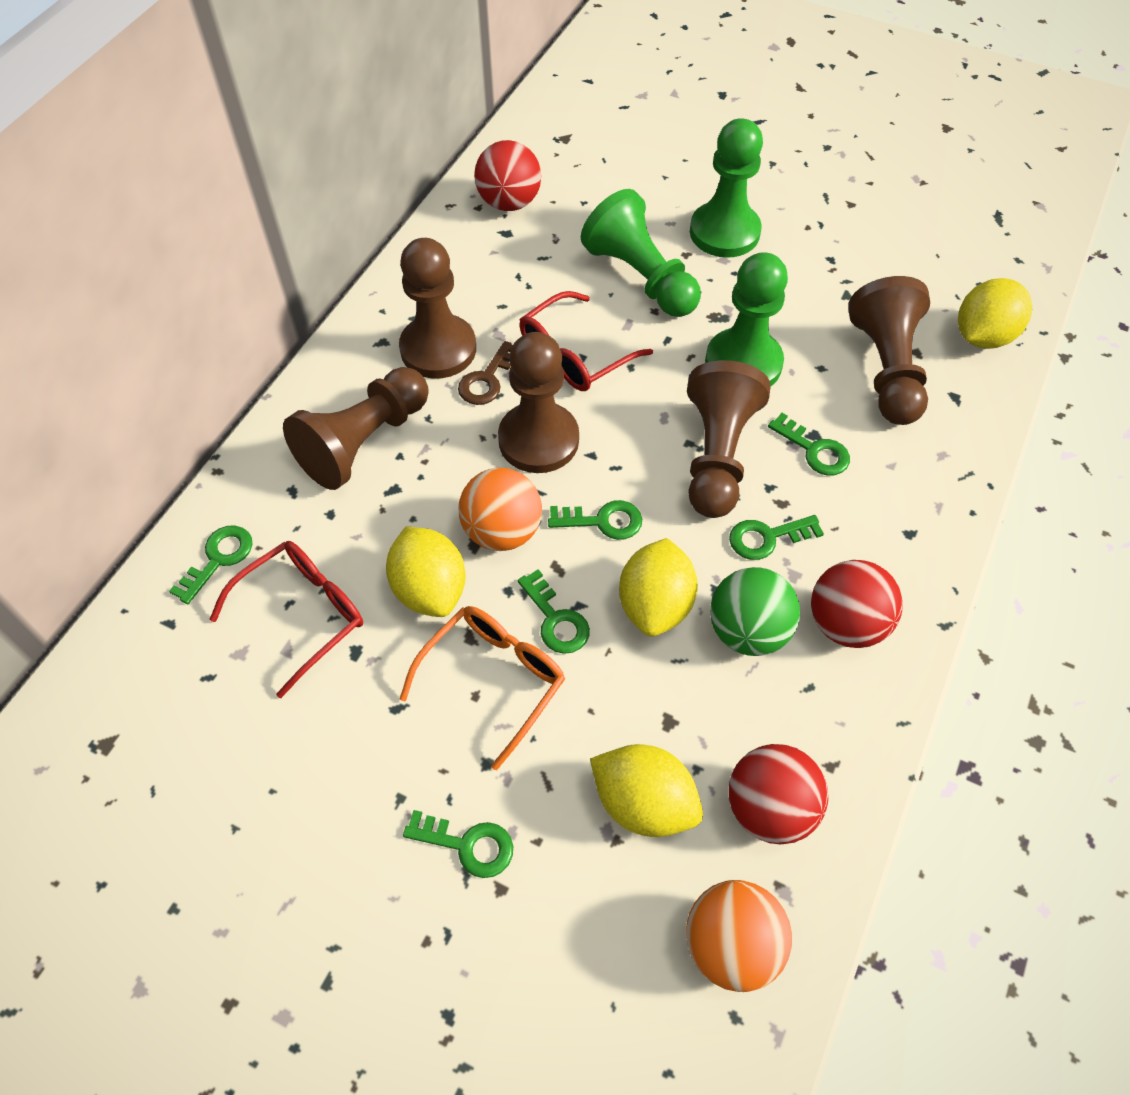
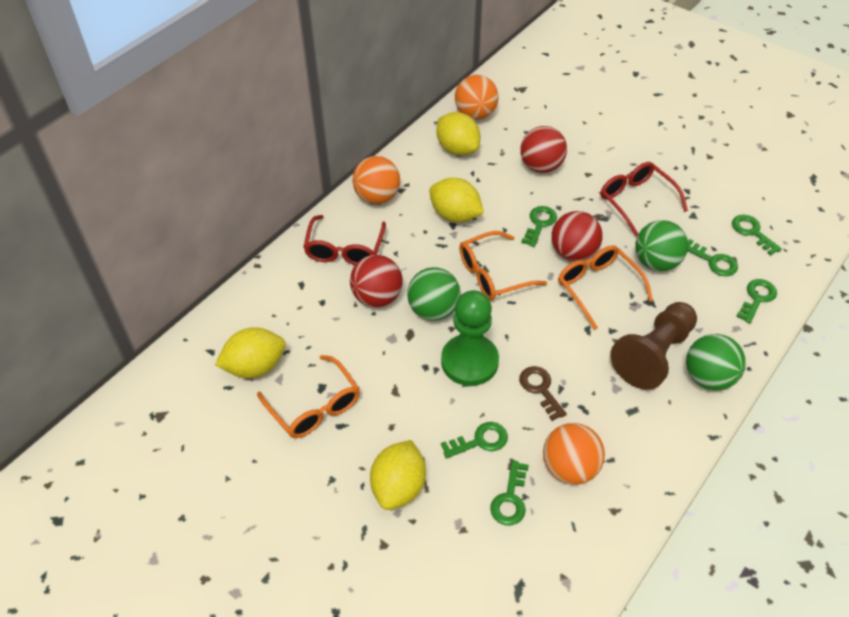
brown pawn: 5 -> 1
green ball: 1 -> 3
green pawn: 3 -> 1
orange ball: 2 -> 3
orange glasses: 1 -> 3

